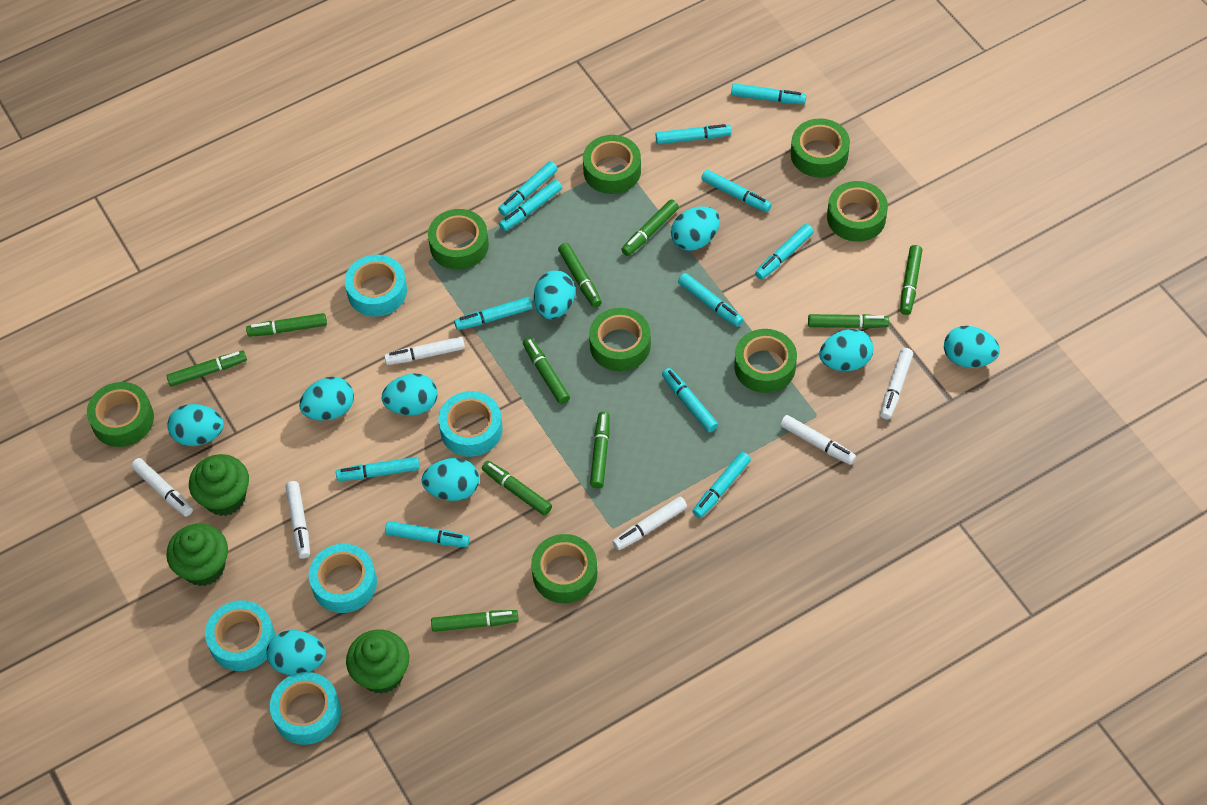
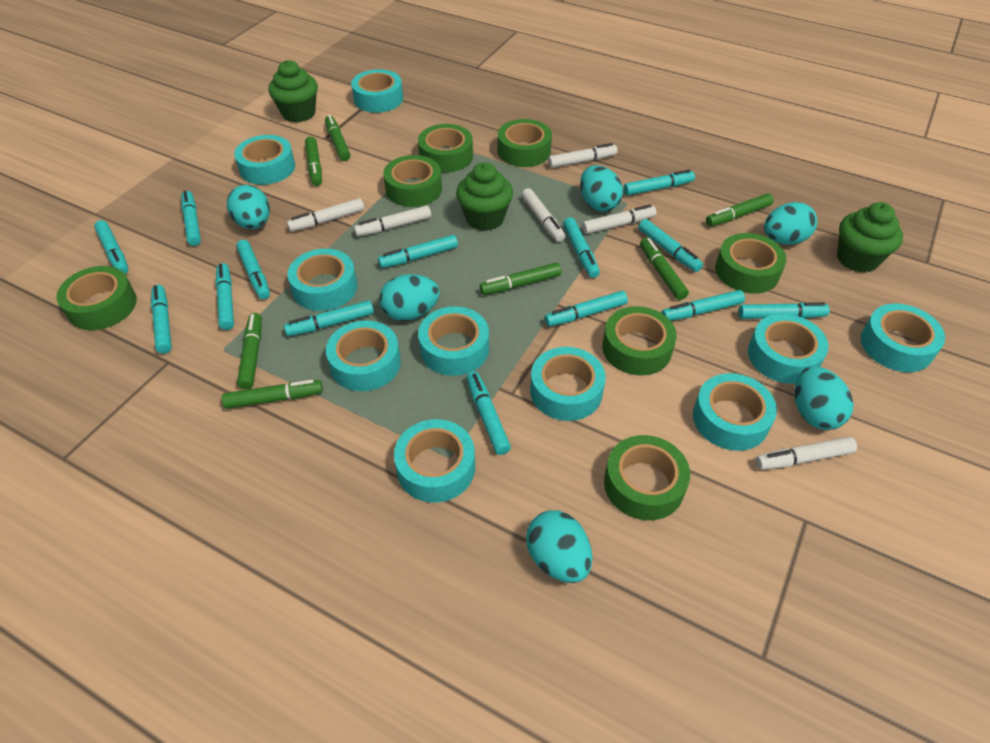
green marker: 10 -> 7
green tape: 8 -> 7
turquoise egg: 9 -> 6
turquoise marker: 12 -> 14
turquoise tape: 5 -> 10

